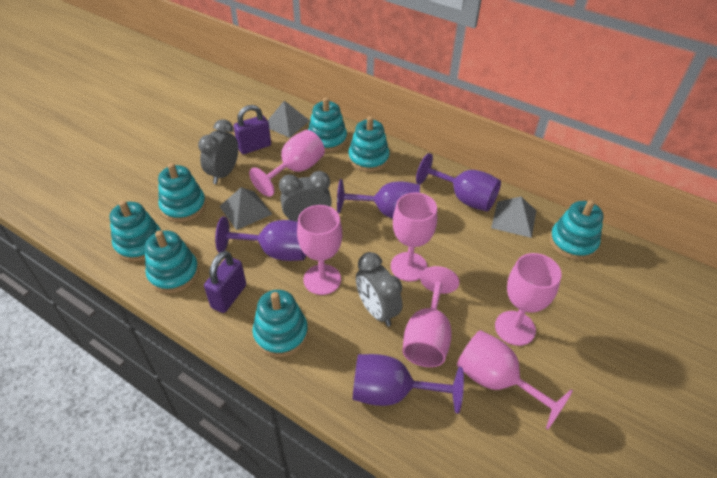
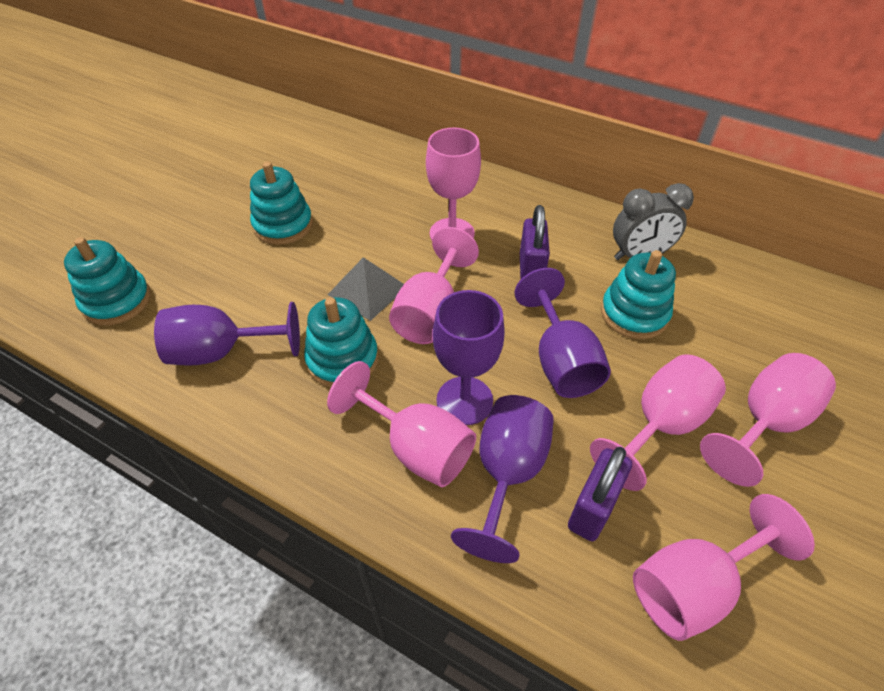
grey clock: 3 -> 1
grey pyramid: 3 -> 1
turquoise stacking toy: 7 -> 4

